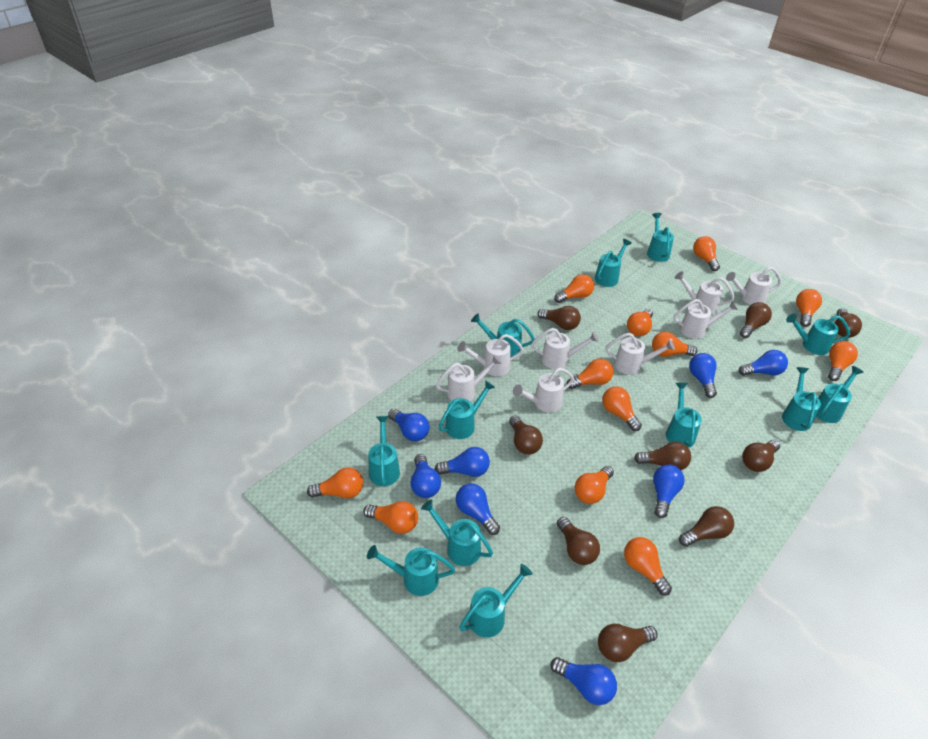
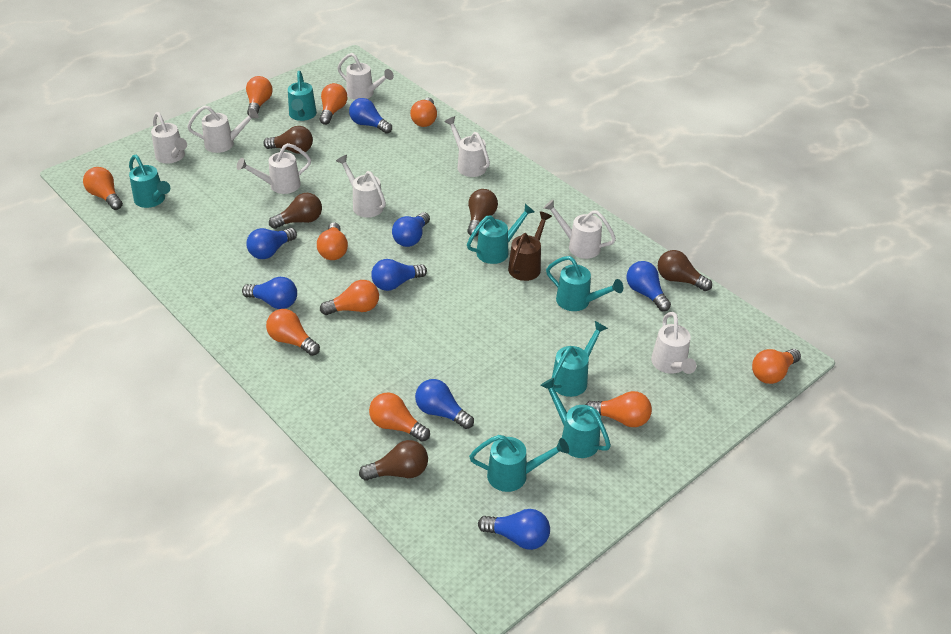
brown light bulb: 9 -> 5
brown watering can: 0 -> 1
orange light bulb: 12 -> 10
turquoise watering can: 12 -> 7

